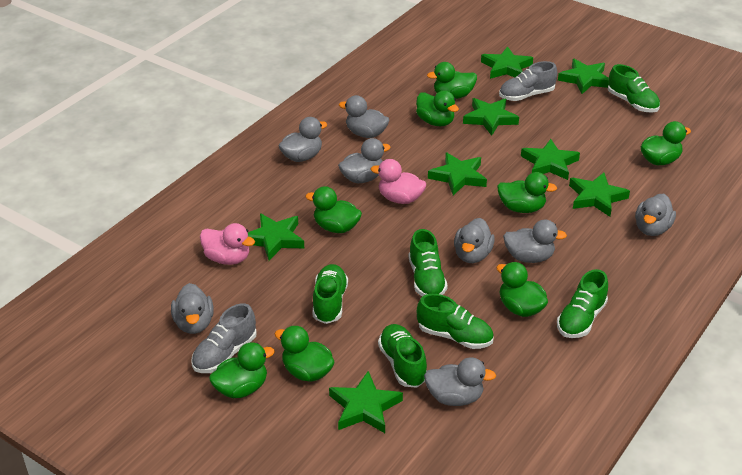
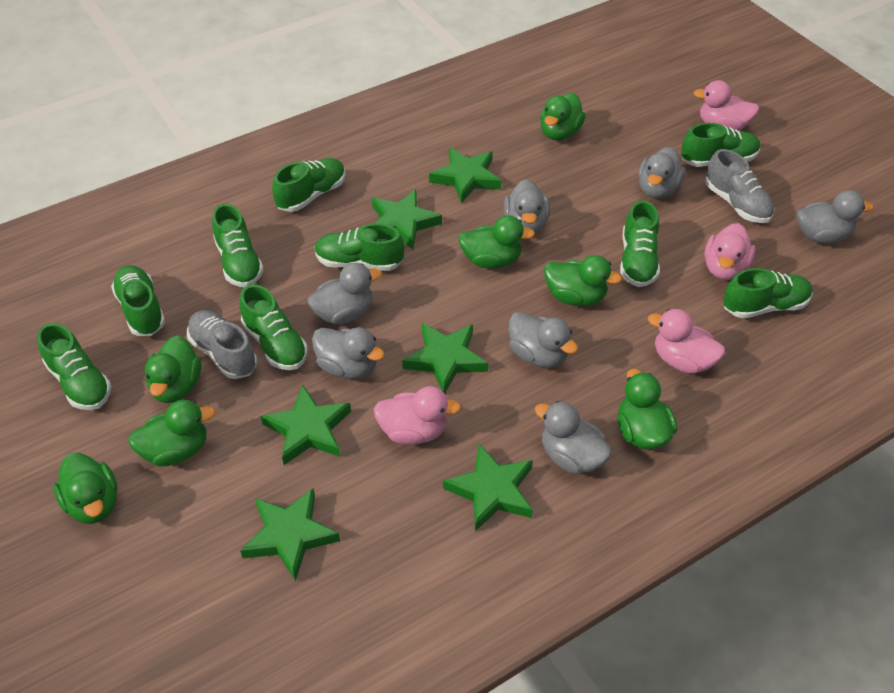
green duck: 8 -> 7
green shoe: 6 -> 9
green star: 8 -> 6
grey duck: 8 -> 7
pink duck: 2 -> 4

